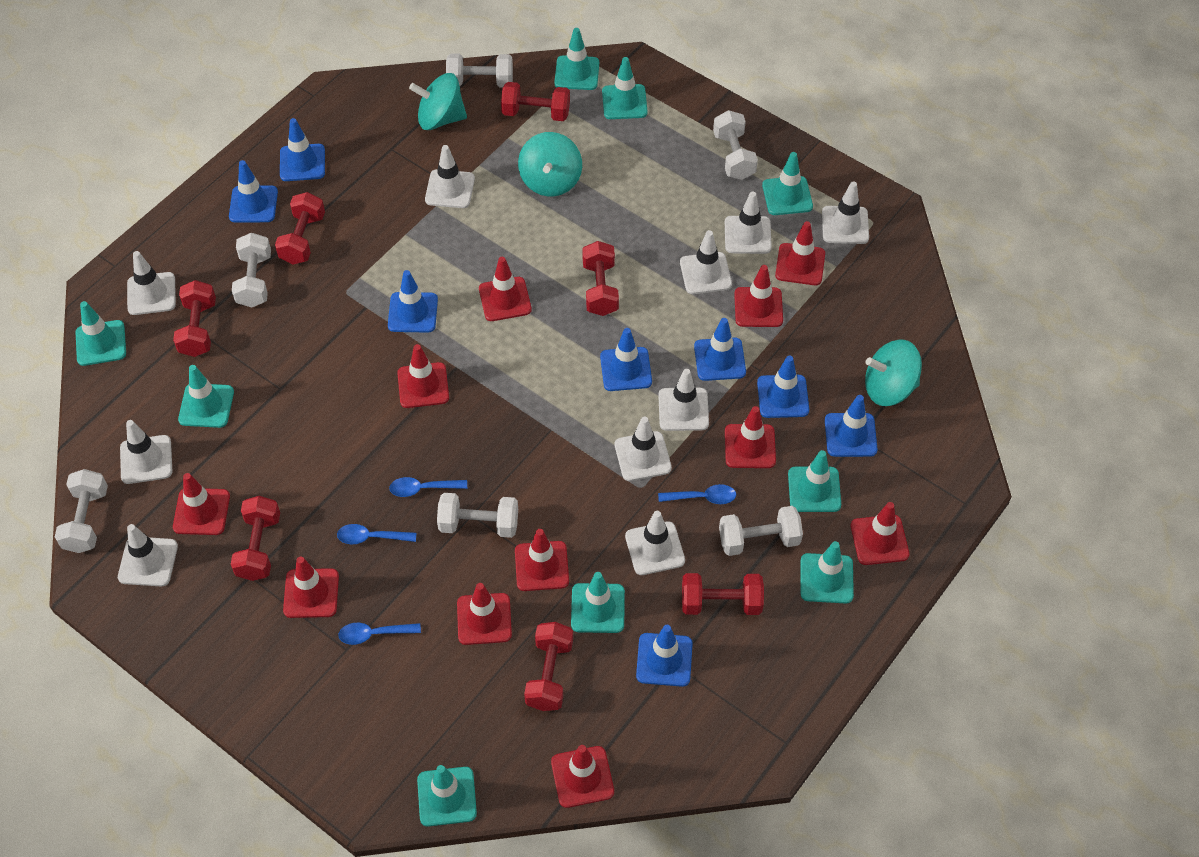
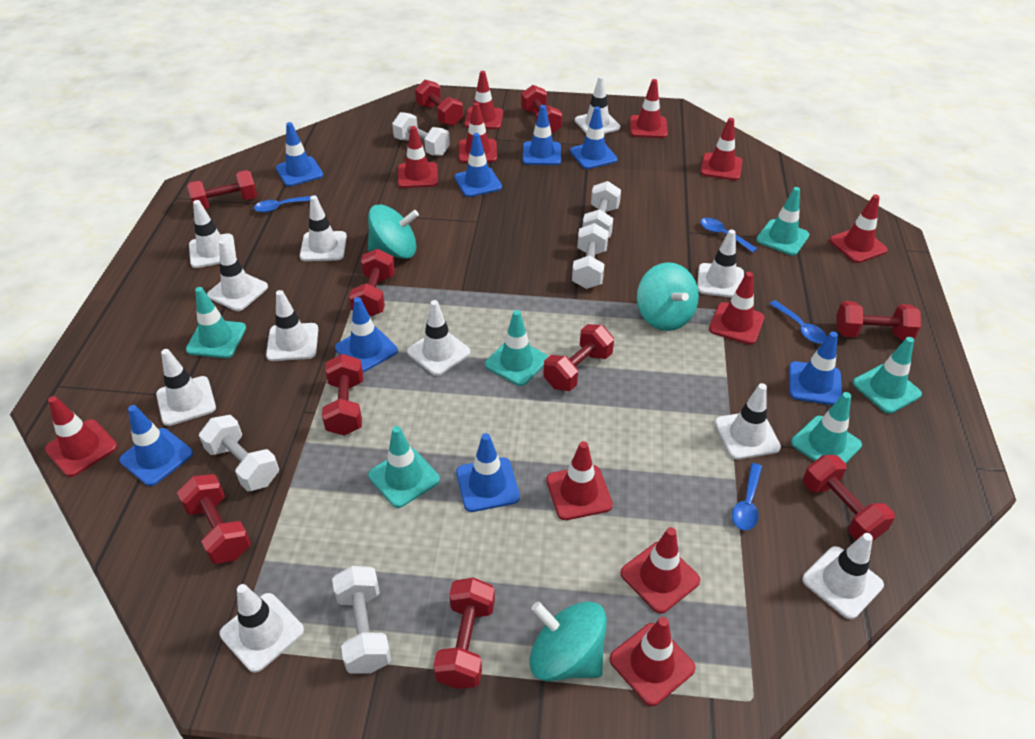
red dumbbell: 7 -> 10
turquoise traffic cone: 9 -> 6
white dumbbell: 6 -> 5
white traffic cone: 10 -> 11

